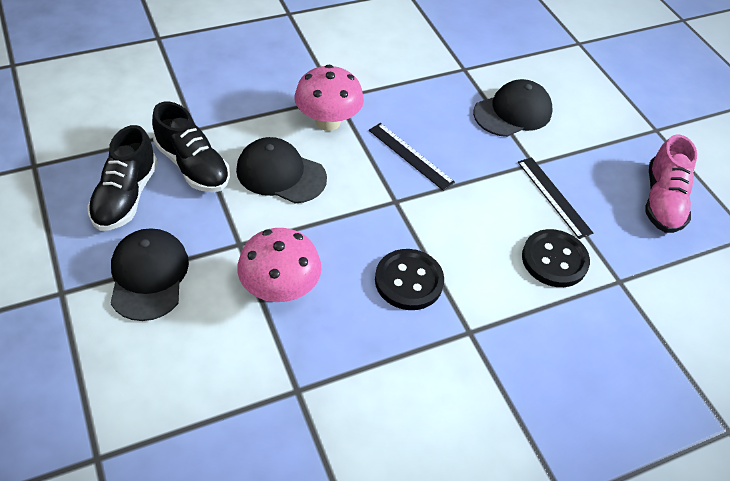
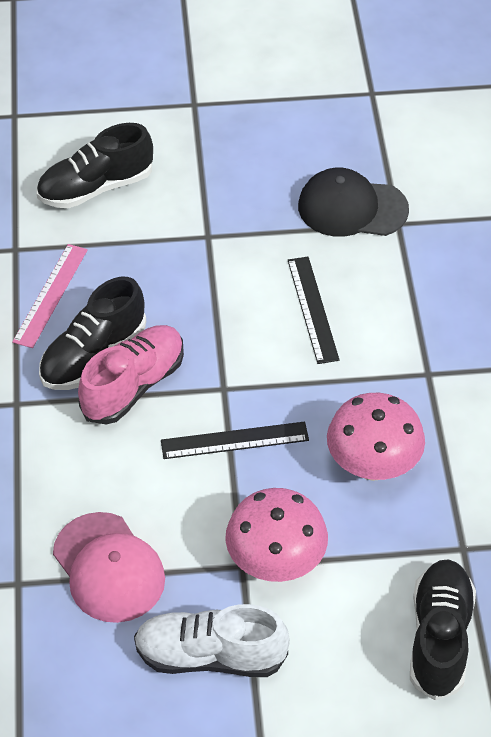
black button: 2 -> 0
black cap: 3 -> 1
black shoe: 2 -> 3
pink cap: 0 -> 1
pink ruler: 0 -> 1
white shoe: 0 -> 1

